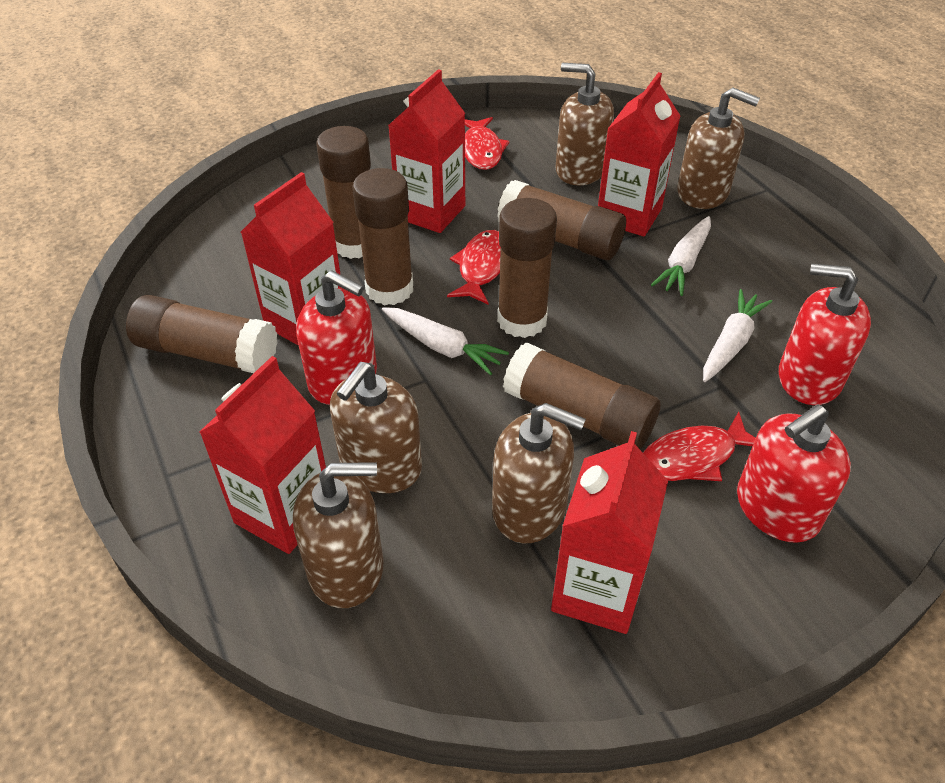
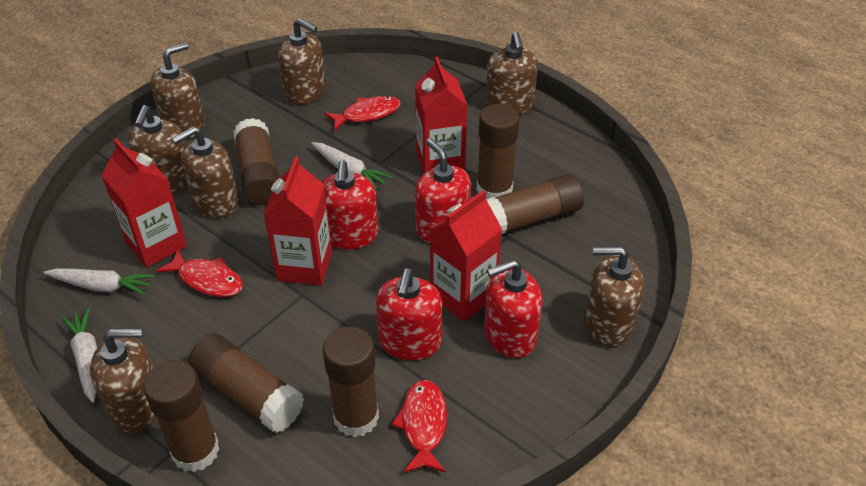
brown soap dispenser: 5 -> 7
red carton: 5 -> 4
red soap dispenser: 3 -> 4

